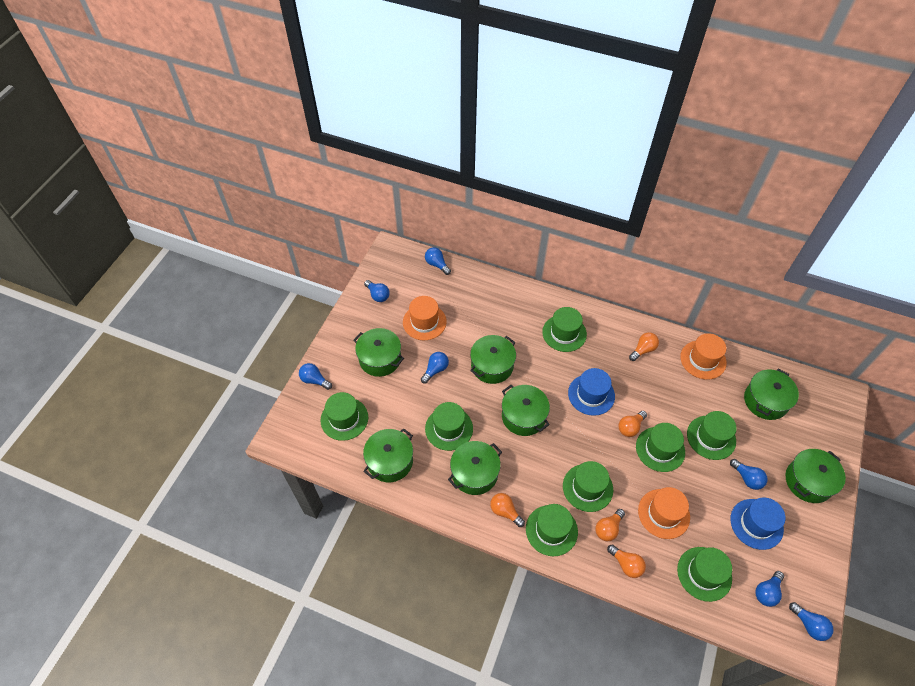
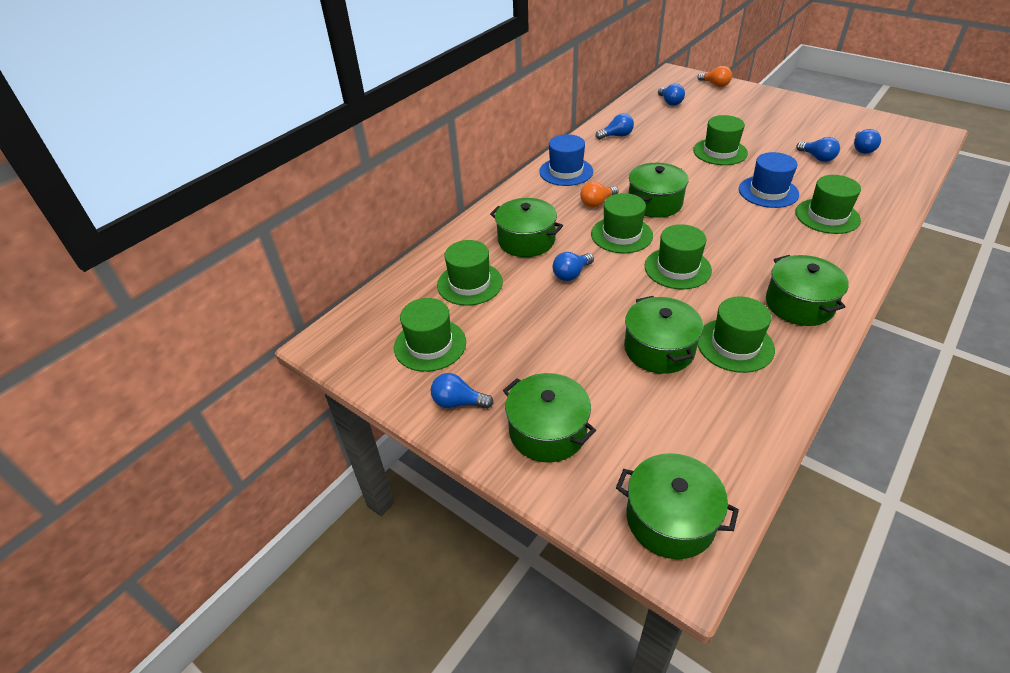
blue light bulb: 7 -> 6
green hat: 8 -> 7
green pot: 7 -> 6
orange hat: 3 -> 0
orange light bulb: 5 -> 2

